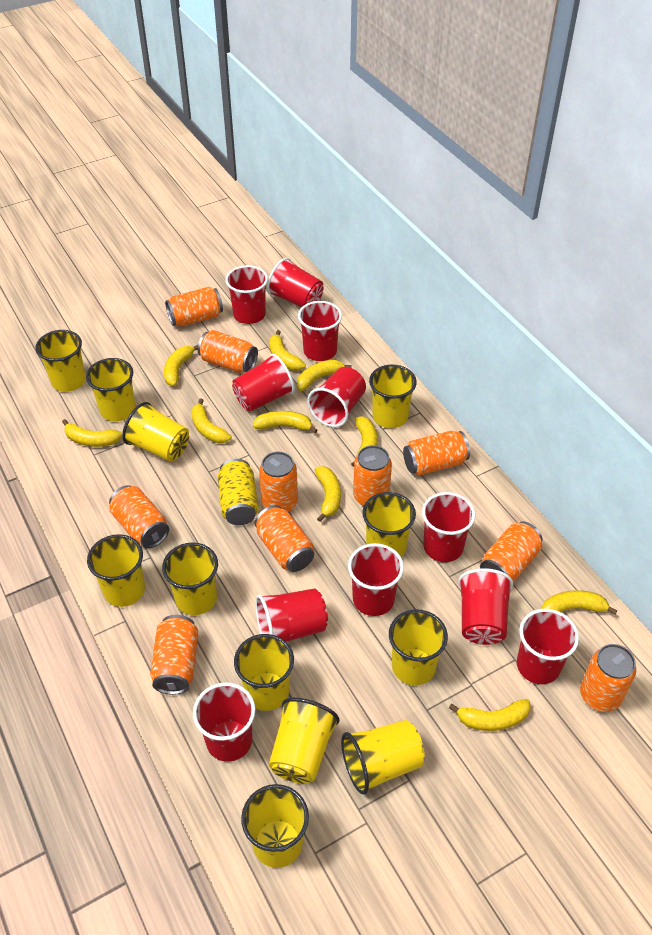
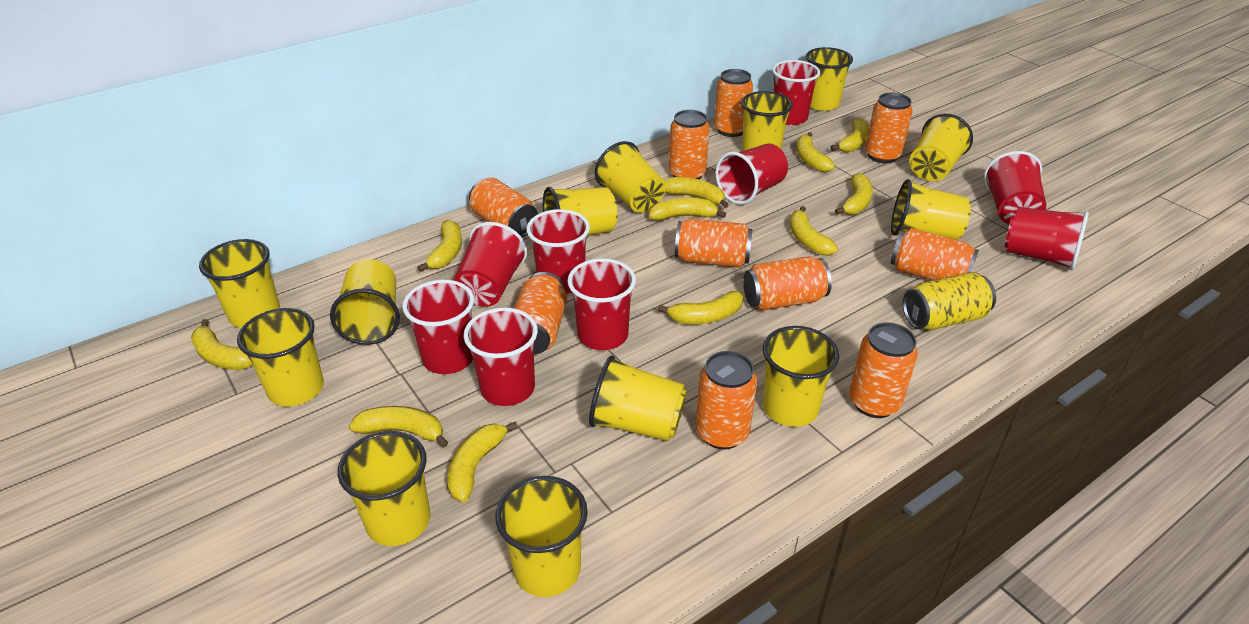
red cup: 11 -> 9
yellow banana: 10 -> 11
yellow cup: 12 -> 13

